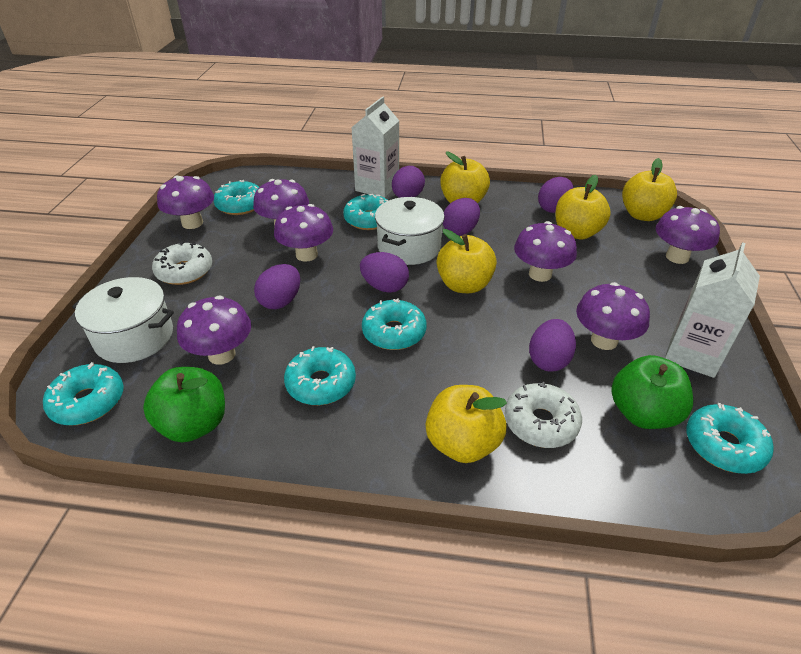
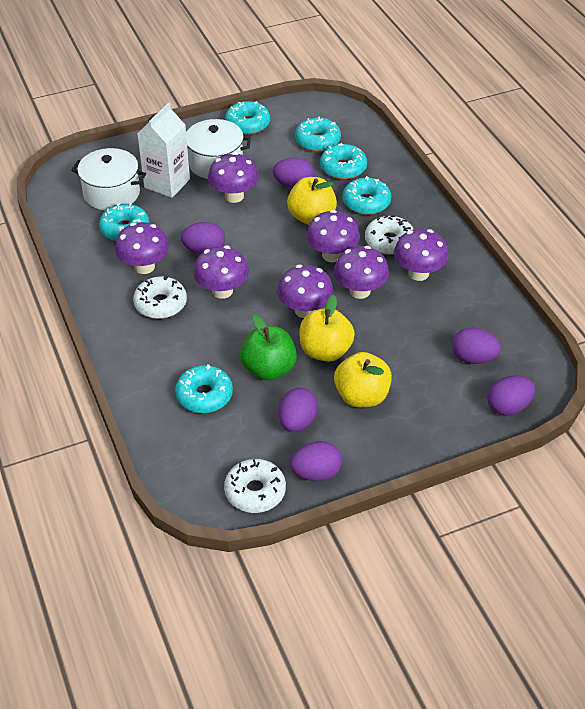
green apple: 2 -> 1
white carton: 2 -> 1
white donut: 2 -> 3
yellow apple: 5 -> 3

